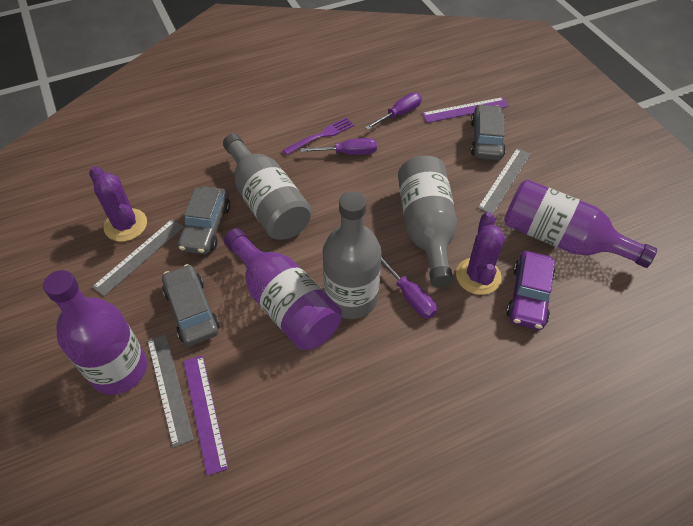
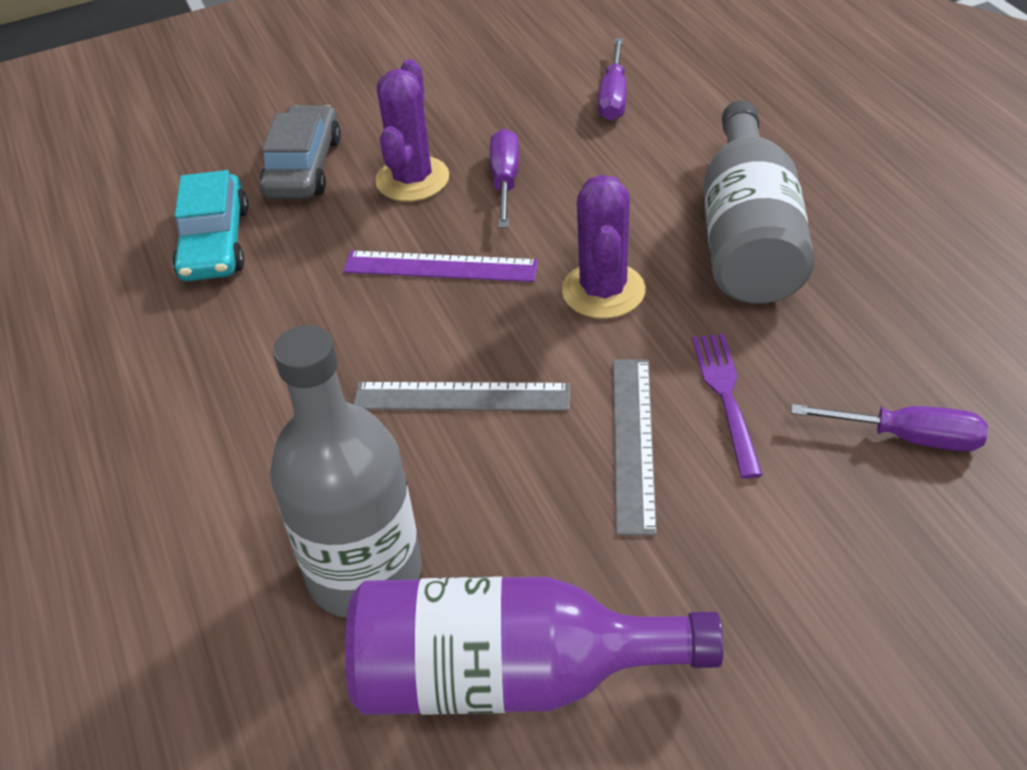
grey bottle: 3 -> 2
grey car: 3 -> 1
grey ruler: 3 -> 2
purple bottle: 3 -> 1
purple car: 1 -> 0
purple ruler: 2 -> 1
turquoise car: 0 -> 1

